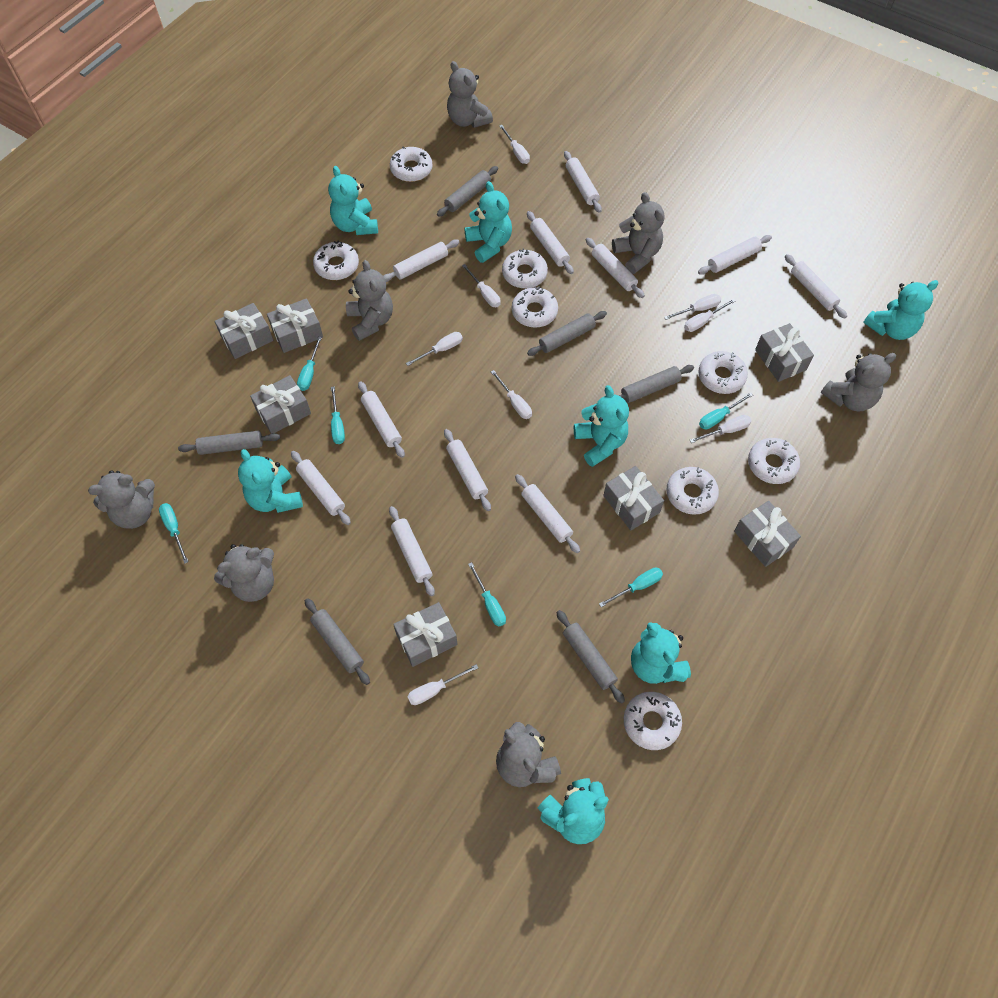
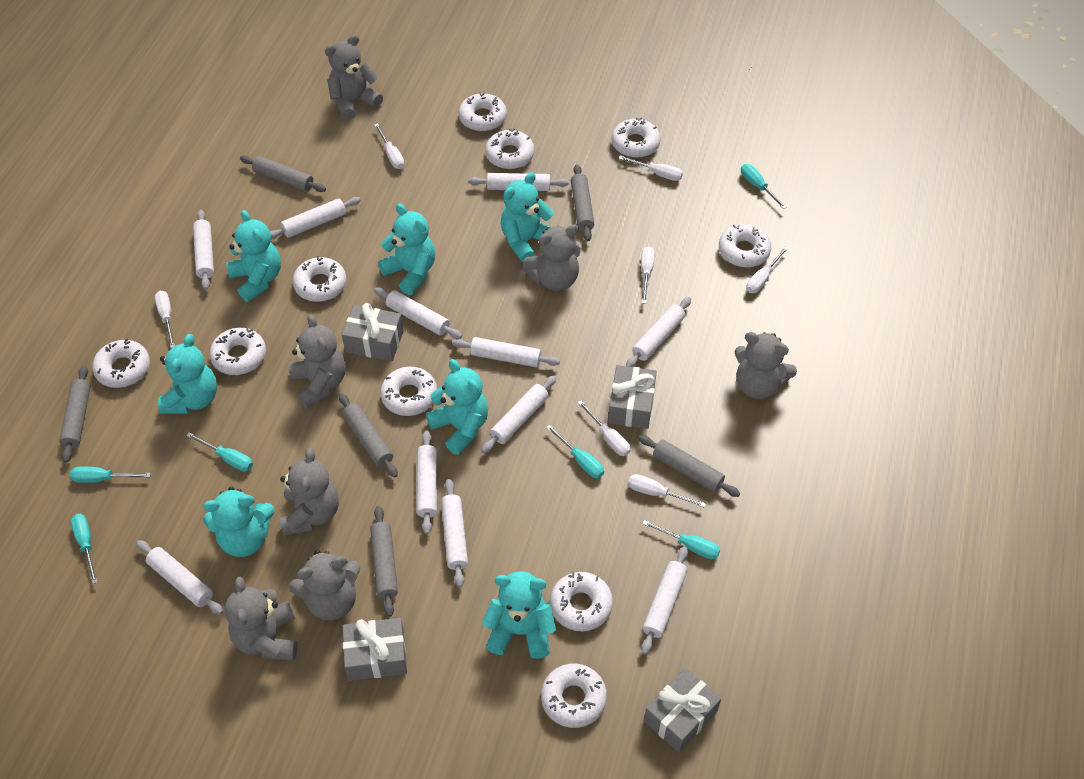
grey gift: 7 -> 4
white donut: 8 -> 10
white screwdriver: 8 -> 7

